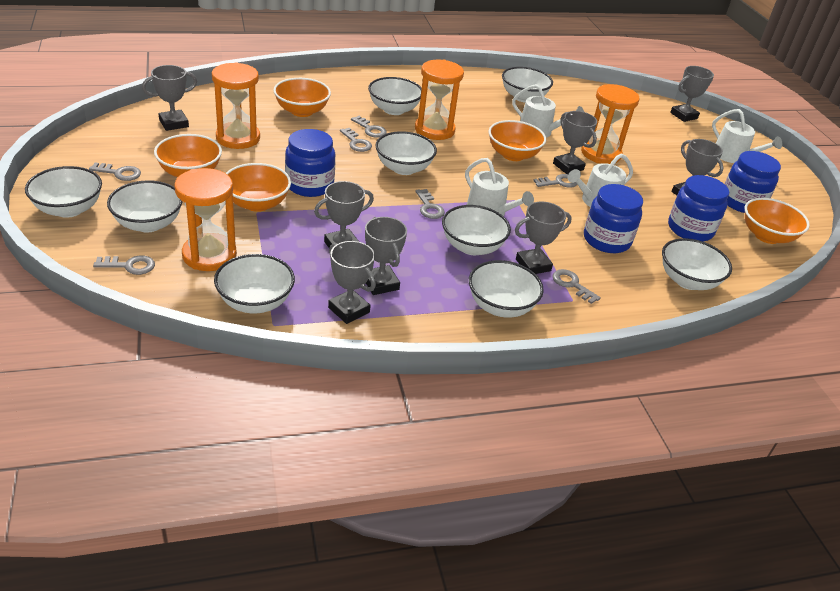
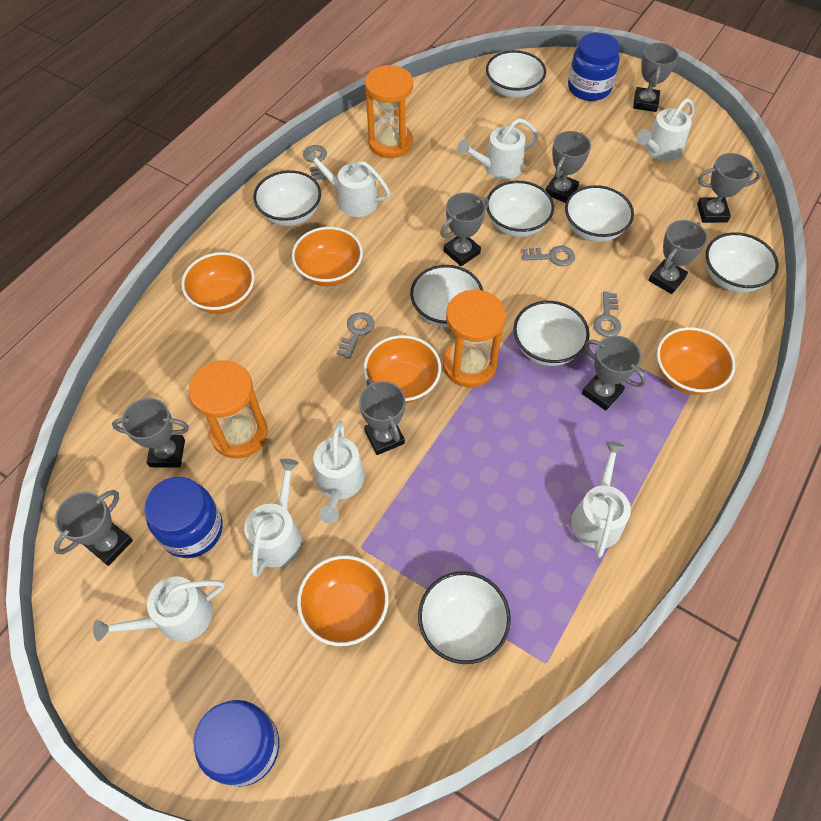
blue jar: 4 -> 3
grey key: 7 -> 4
grey trophy: 8 -> 9
orange hourglass: 4 -> 3
white bowl: 9 -> 8
white watering can: 4 -> 7

